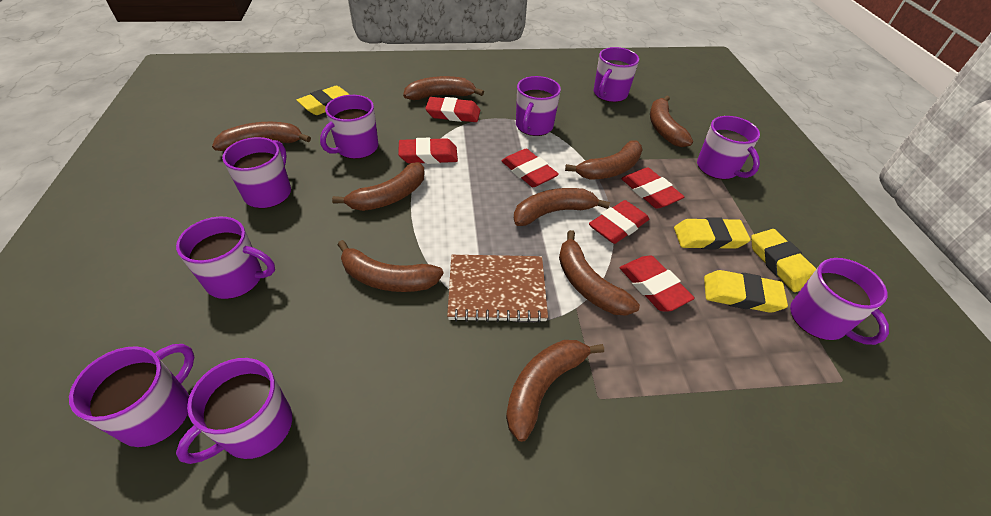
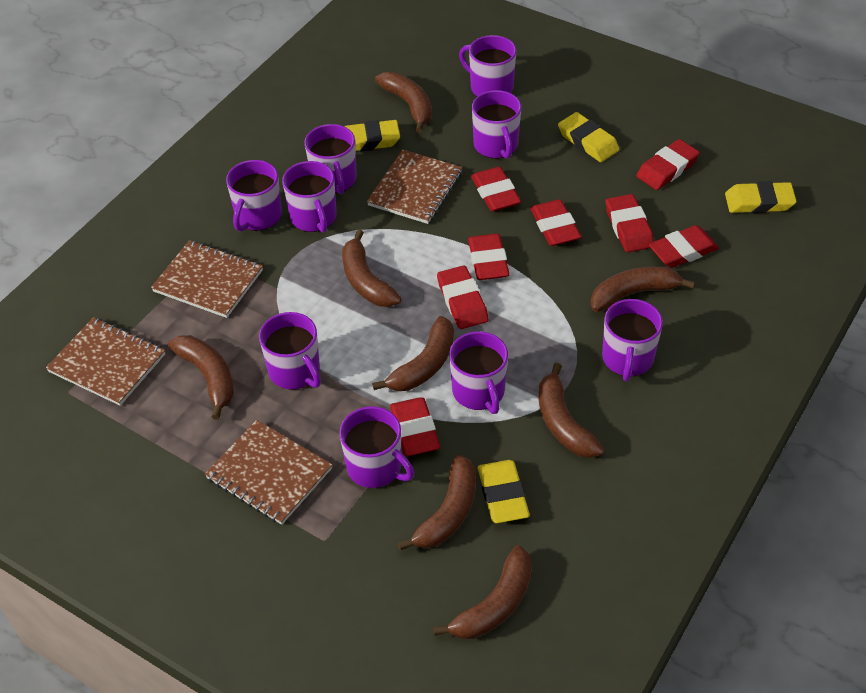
brown banana: 9 -> 8
brown notebook: 1 -> 4
red eraser: 6 -> 8

